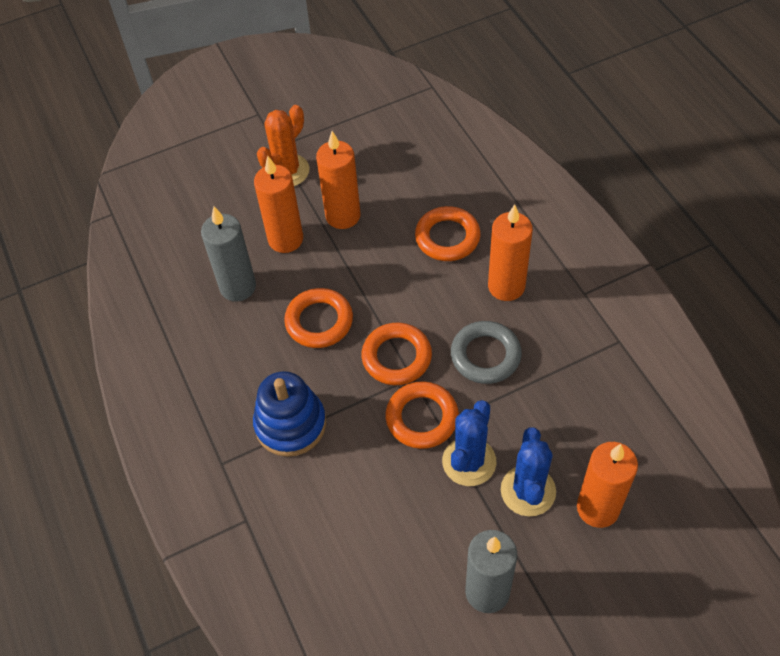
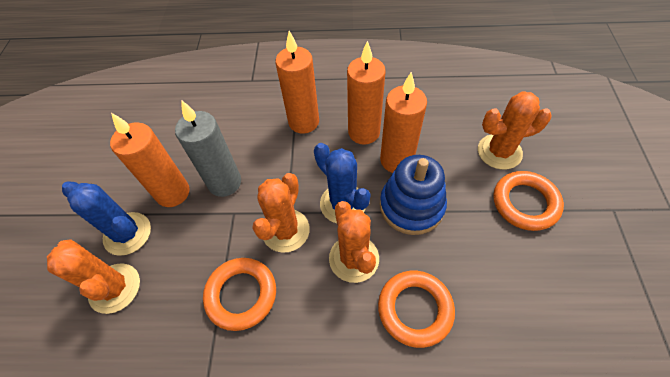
grey candle: 2 -> 1
grey ring: 1 -> 0
orange cactus: 1 -> 4
orange ring: 4 -> 3

